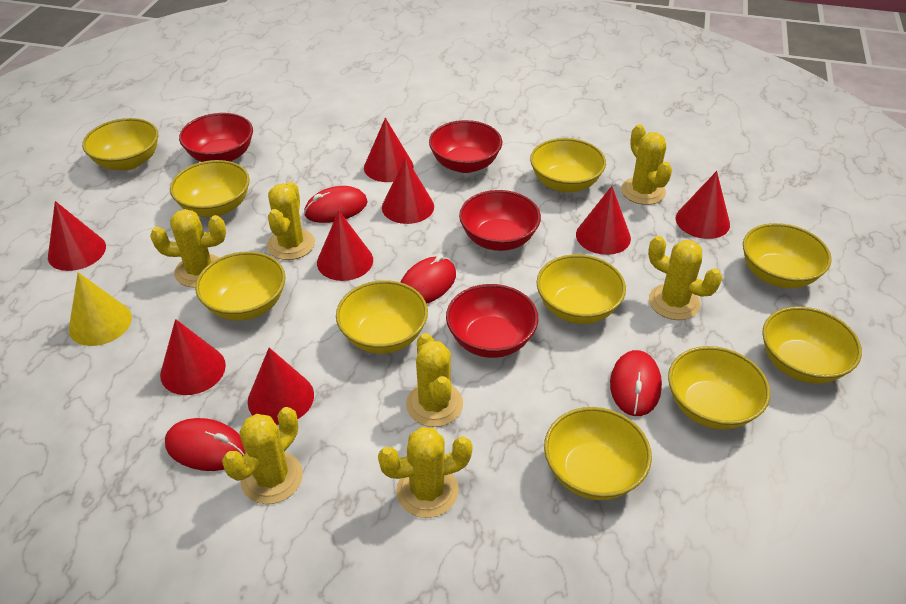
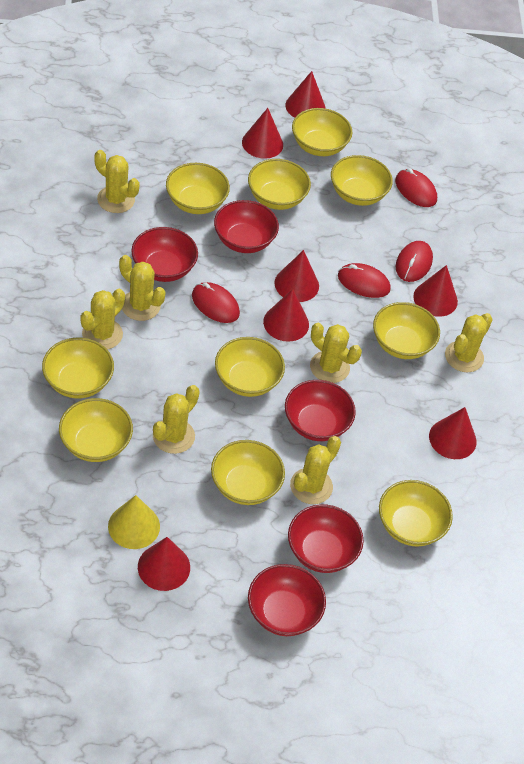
red bowl: 4 -> 5
red cone: 8 -> 7

